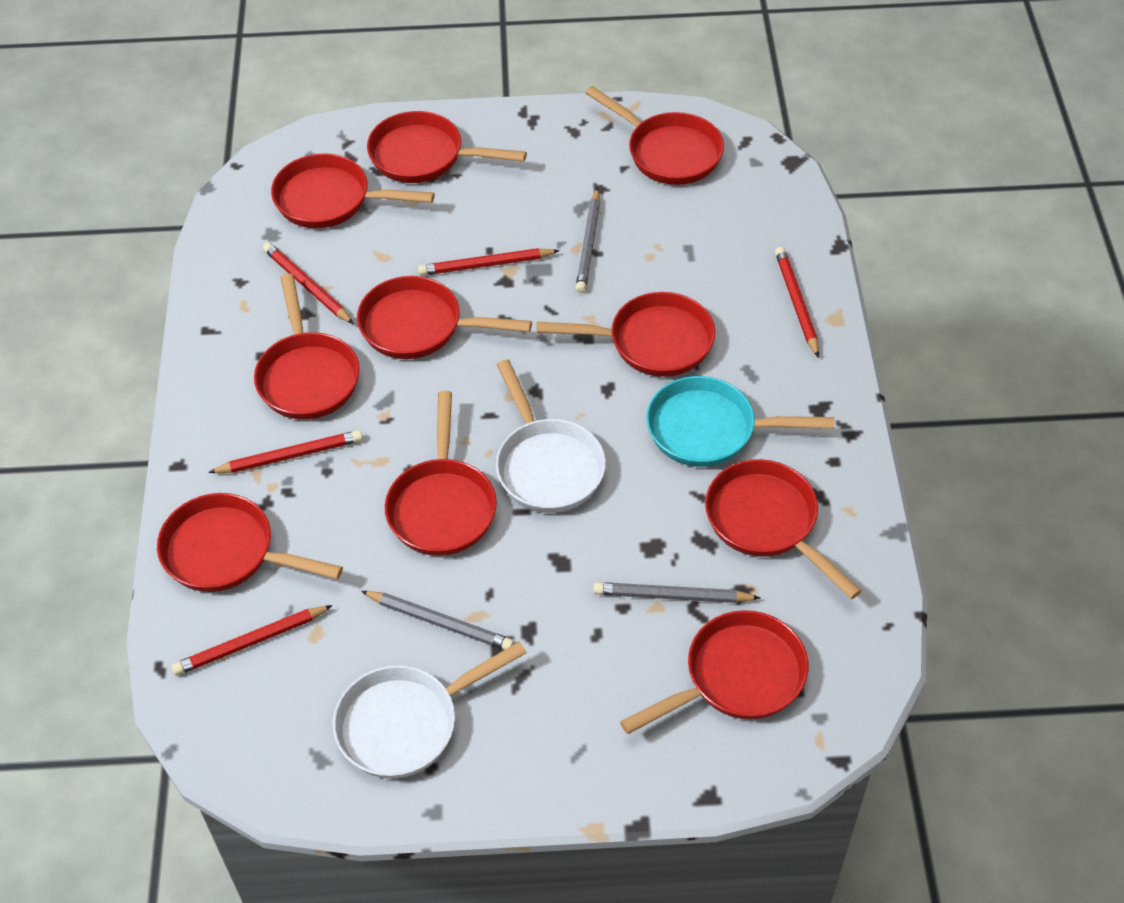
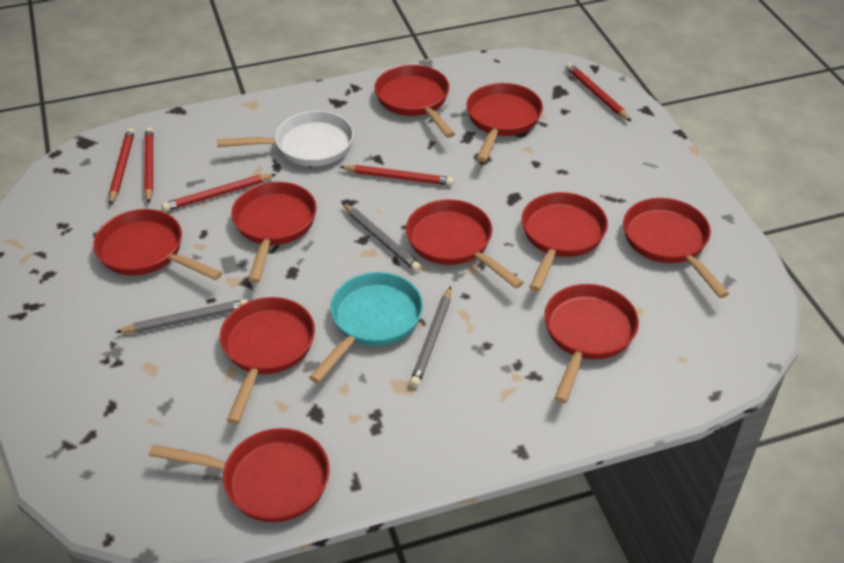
white pan: 2 -> 1

